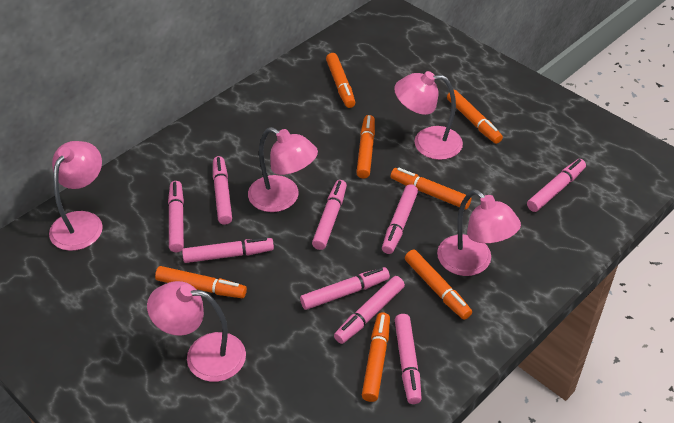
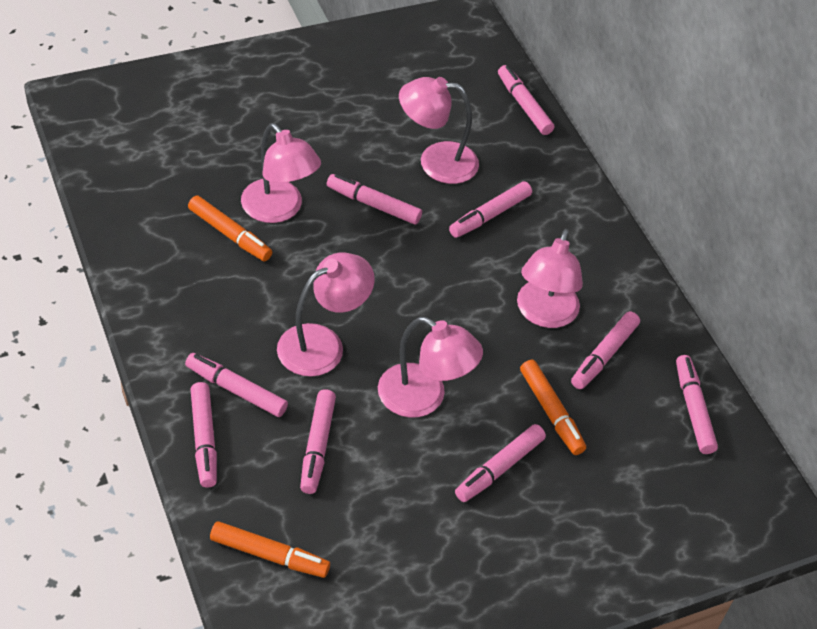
orange marker: 7 -> 3

